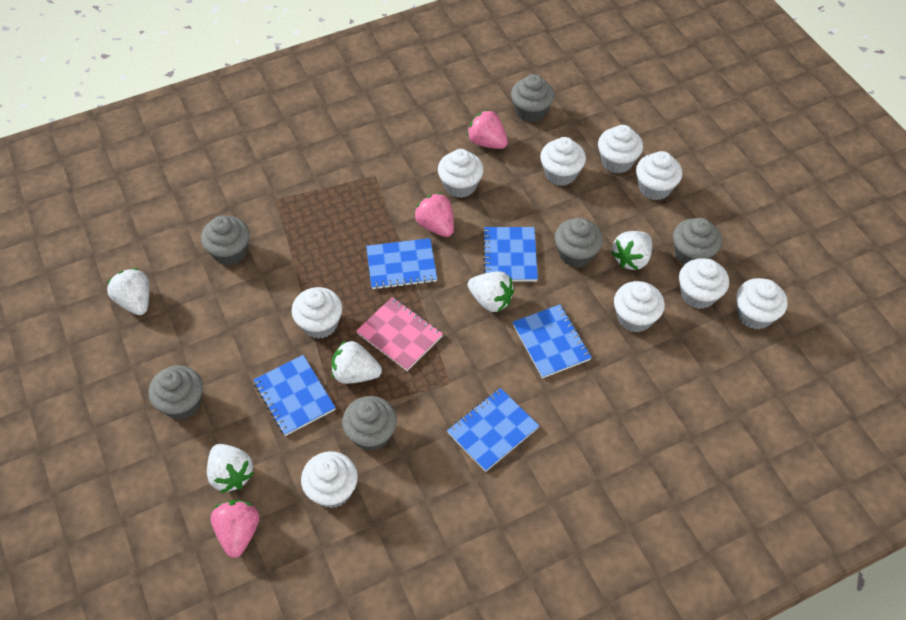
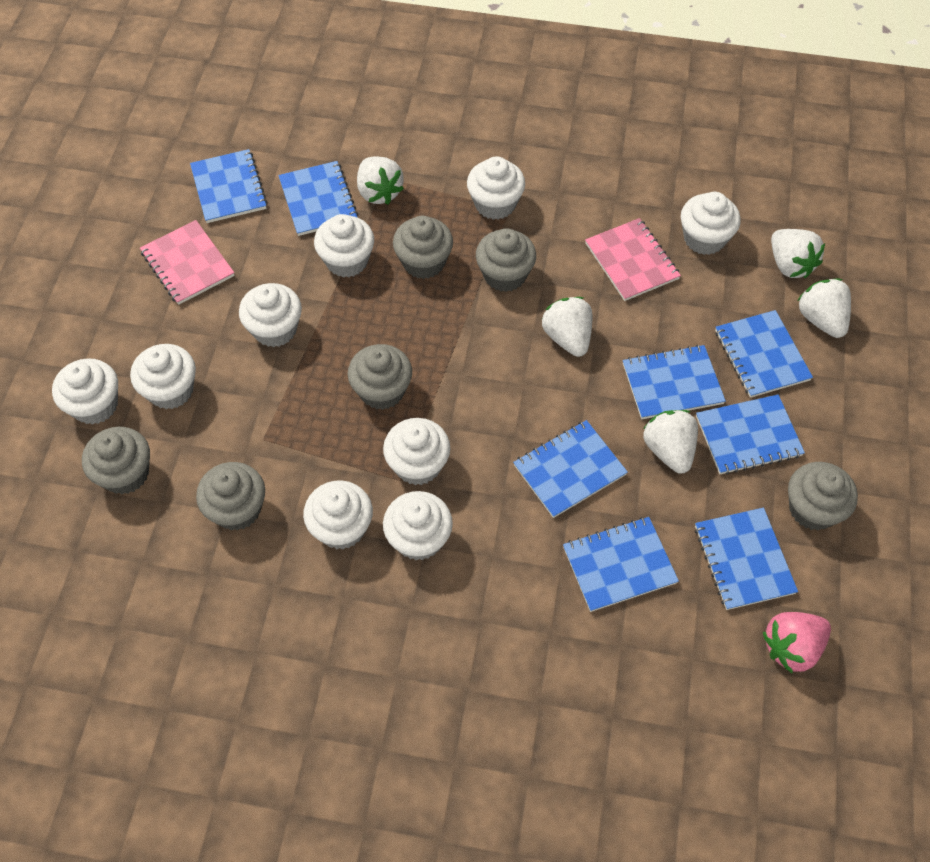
blue notebook: 5 -> 8
pink notebook: 1 -> 2
pink strawberry: 3 -> 1

